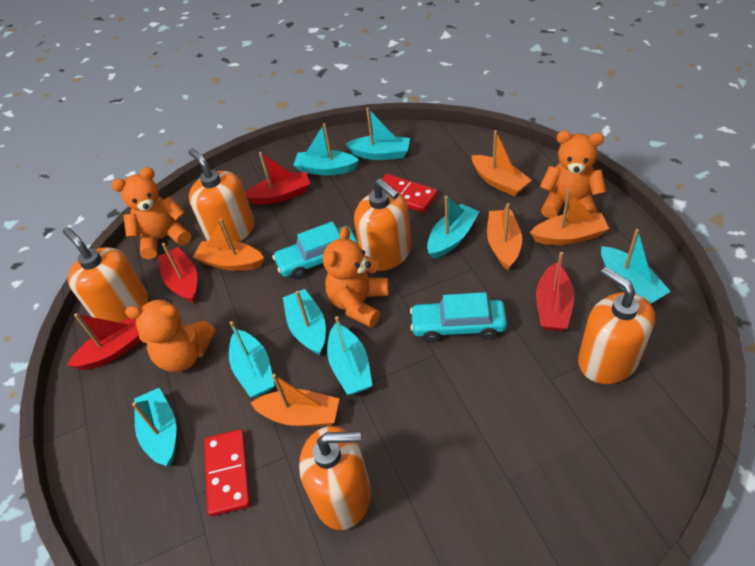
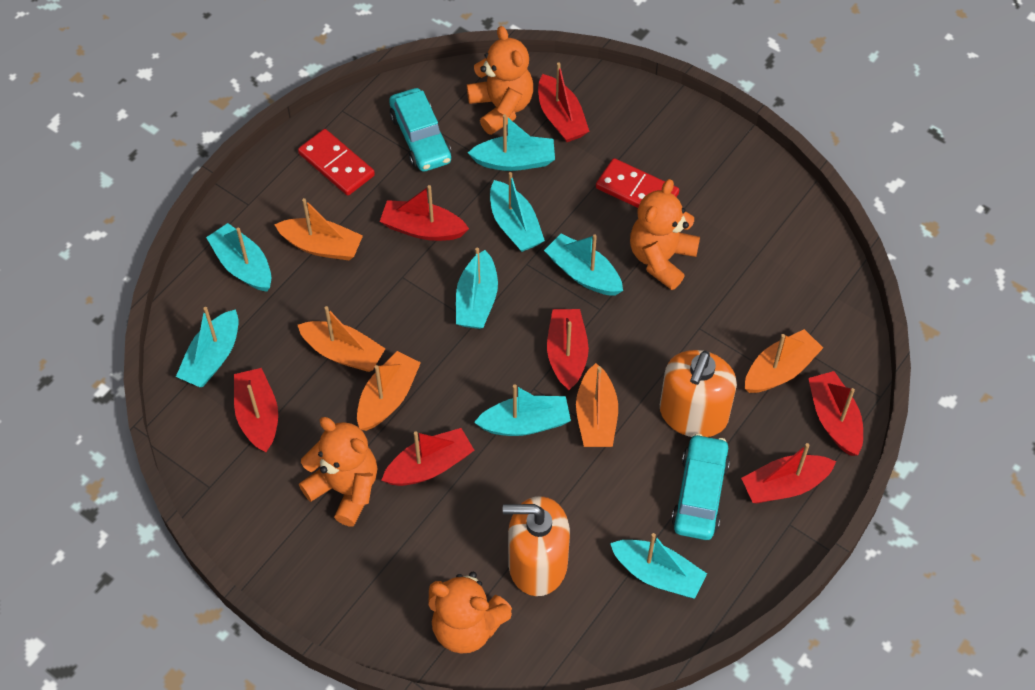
orange soap dispenser: 5 -> 2
red boat: 4 -> 7

